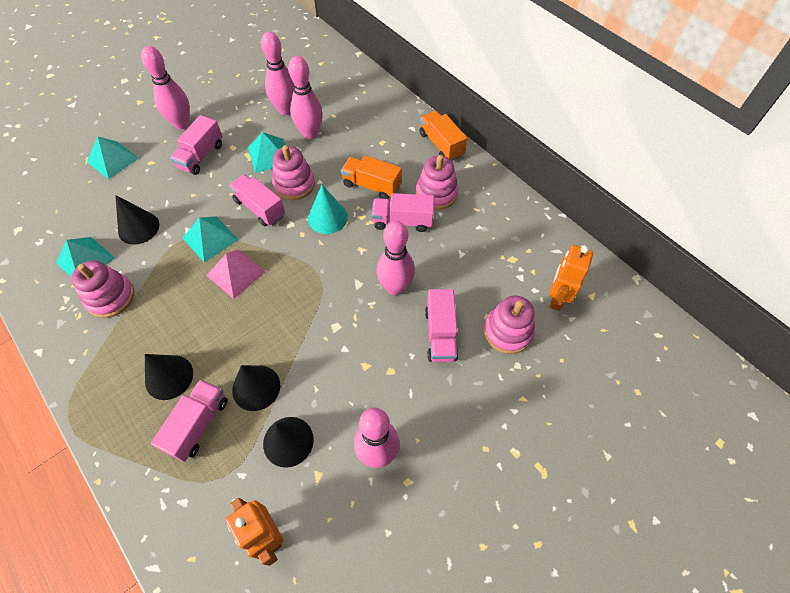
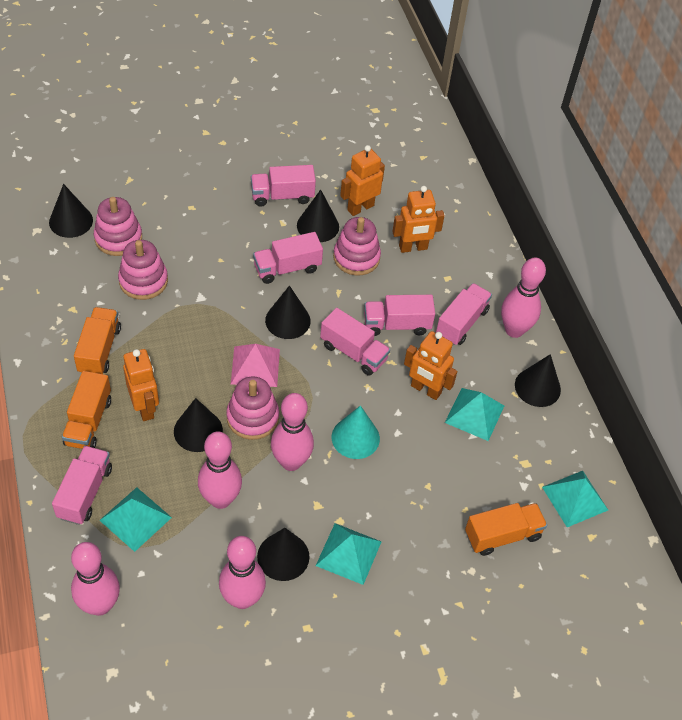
black cone: 4 -> 6
orange robot: 2 -> 4
orange truck: 2 -> 3
pink truck: 5 -> 6

